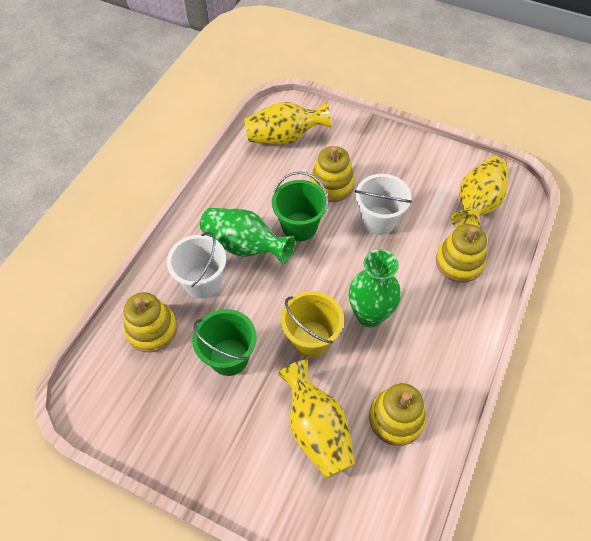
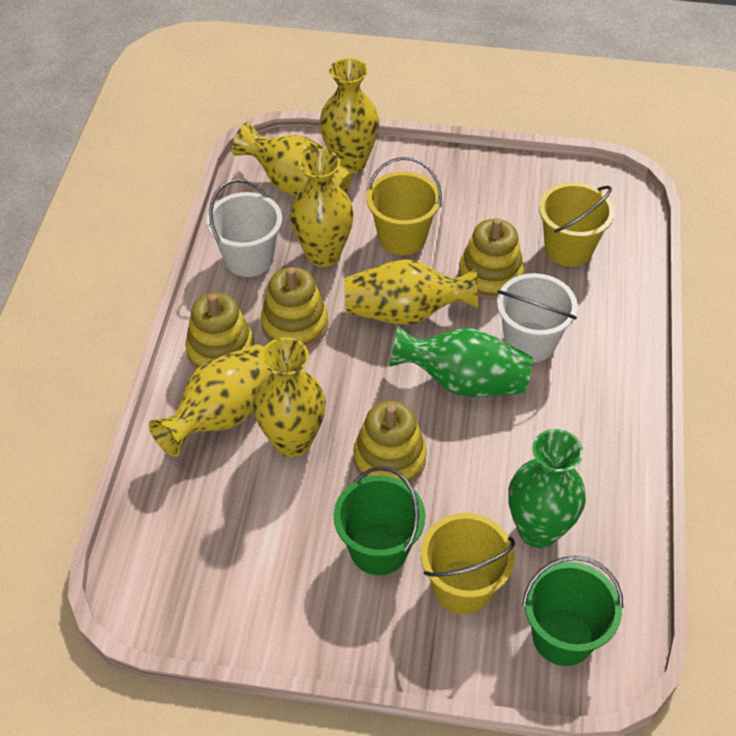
yellow bucket: 1 -> 3
yellow vase: 3 -> 6

